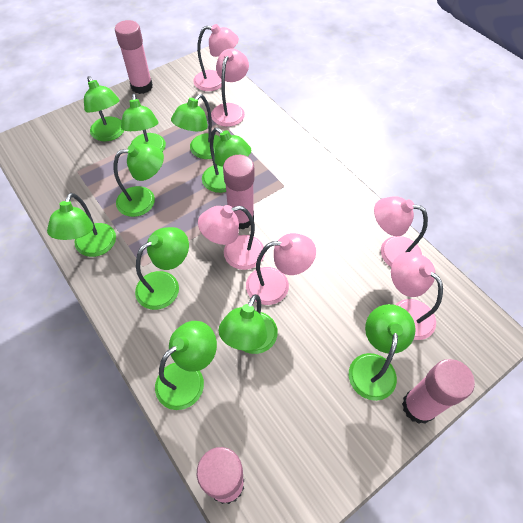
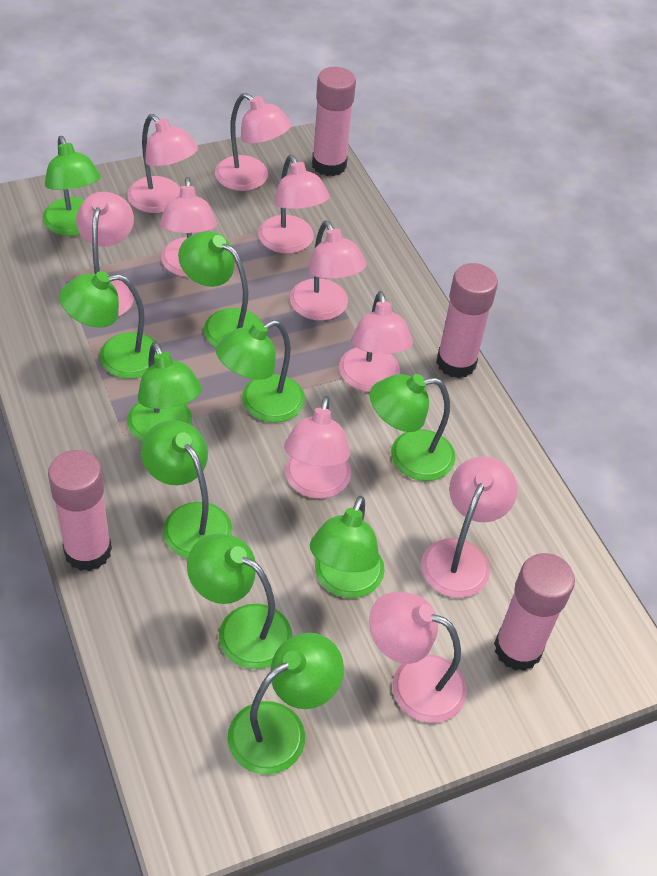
pink lamp: 6 -> 10

